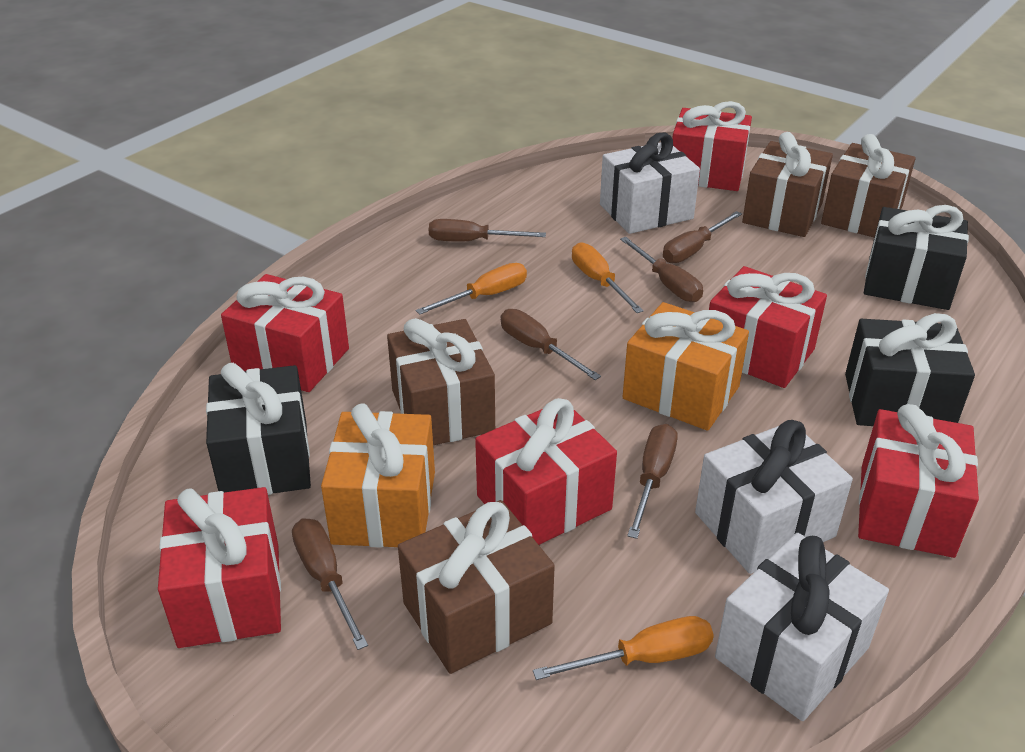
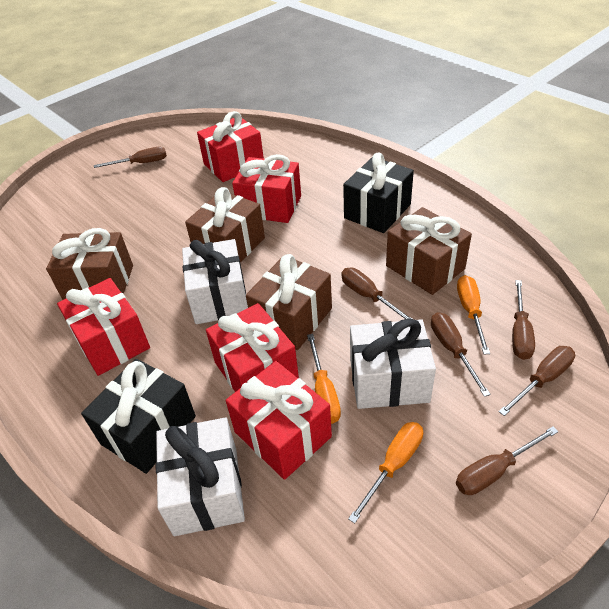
black gift: 3 -> 2
orange gift: 2 -> 0
red gift: 6 -> 5

